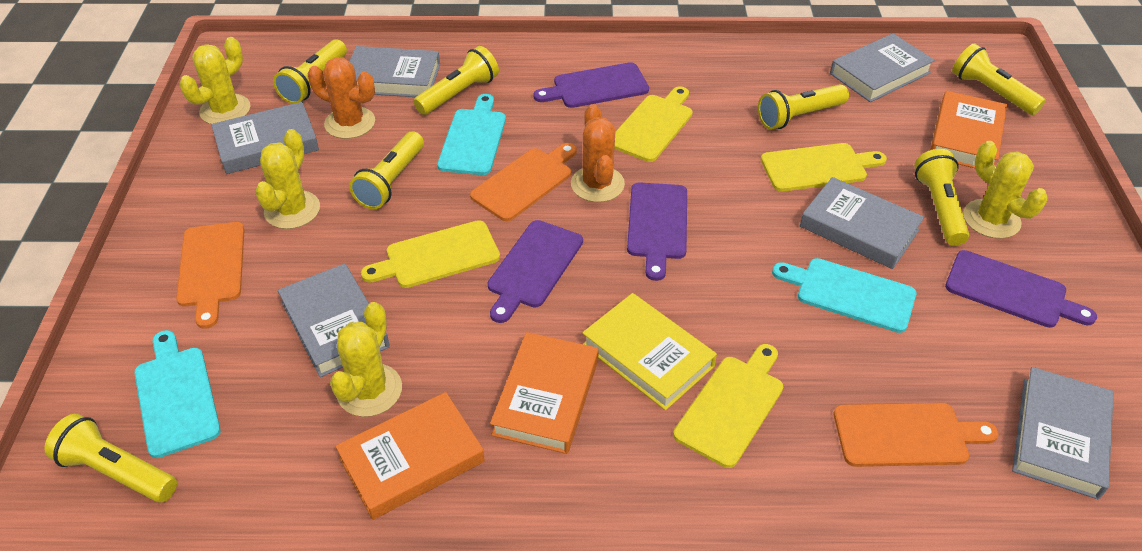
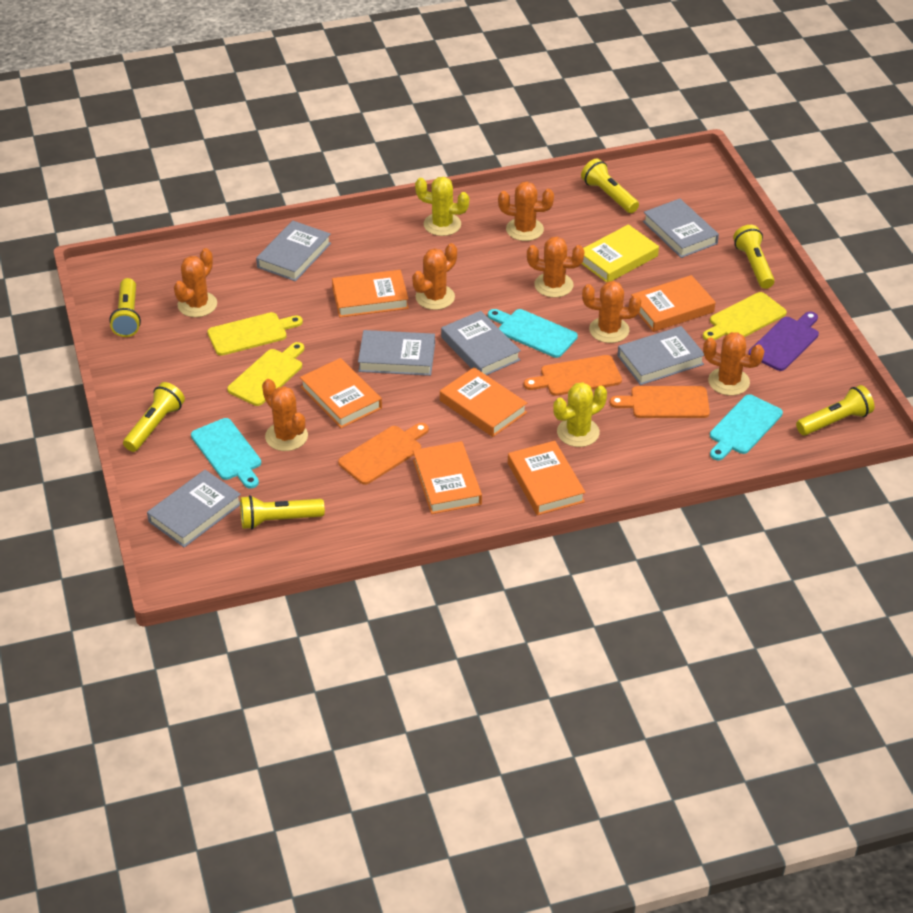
orange book: 3 -> 6
orange cactus: 2 -> 7
purple cutting board: 4 -> 1
yellow cactus: 4 -> 2
yellow cutting board: 4 -> 3
yellow flashlight: 7 -> 6

